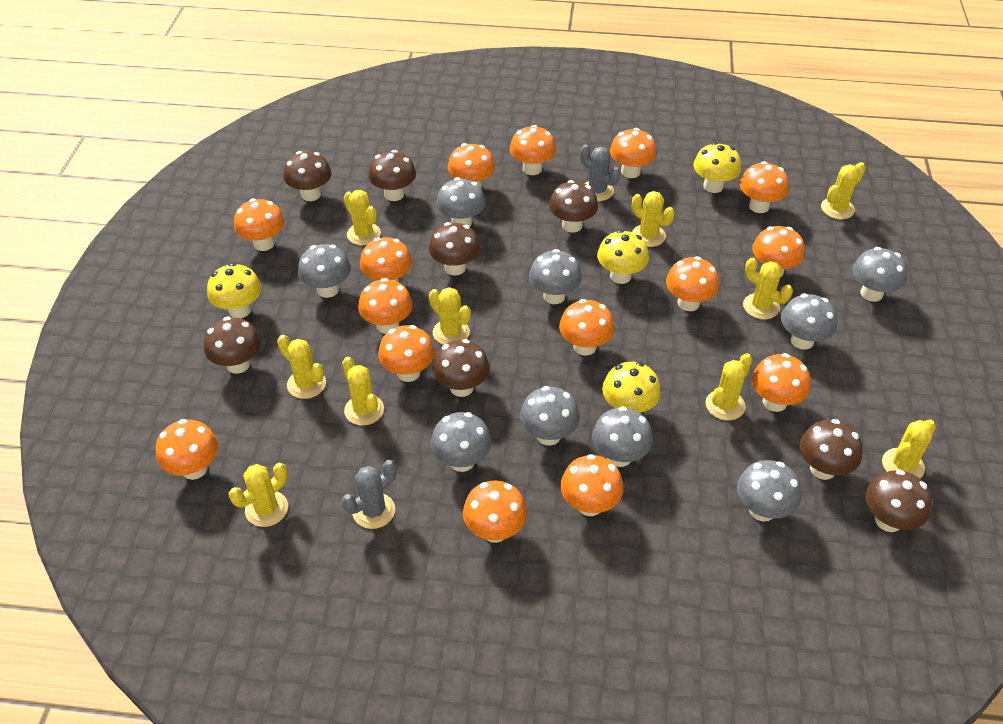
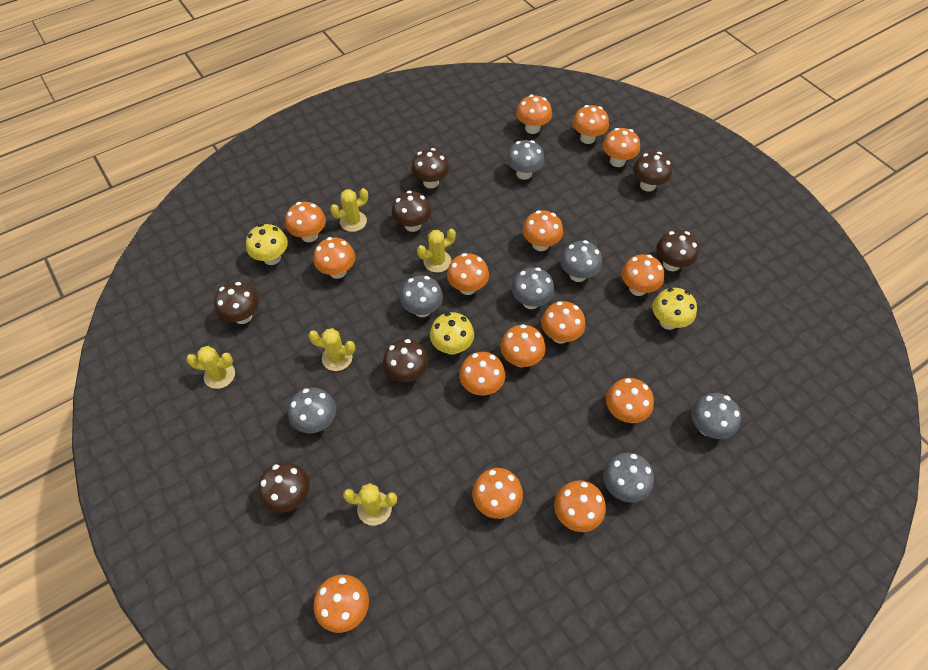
brown mushroom: 8 -> 7
grey cactus: 2 -> 0
grey mushroom: 9 -> 7
yellow cactus: 10 -> 5
yellow mushroom: 4 -> 3

